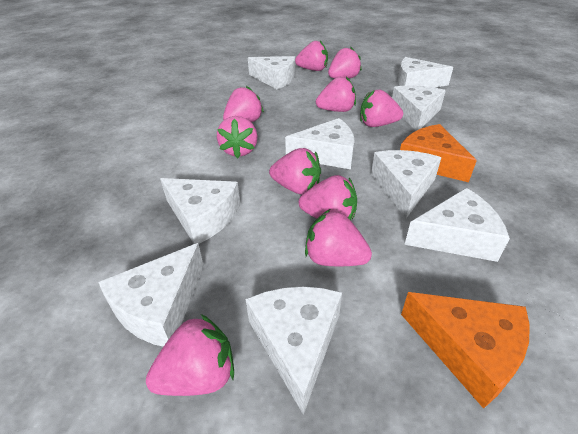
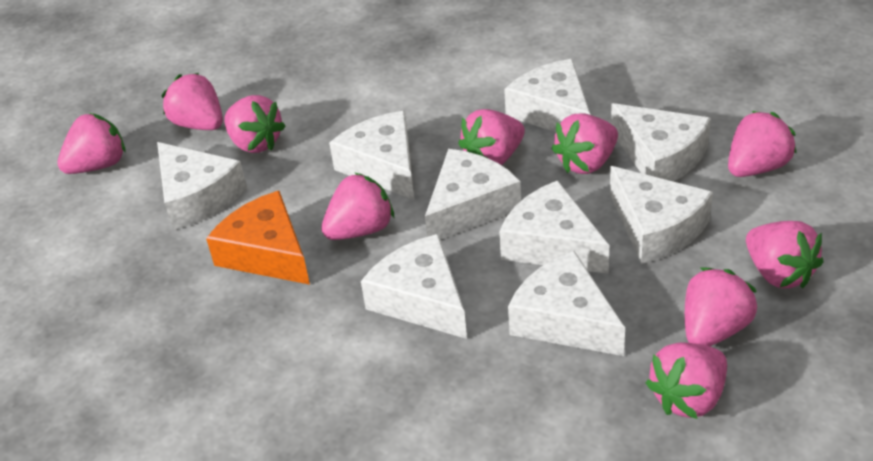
orange cheese: 2 -> 1

